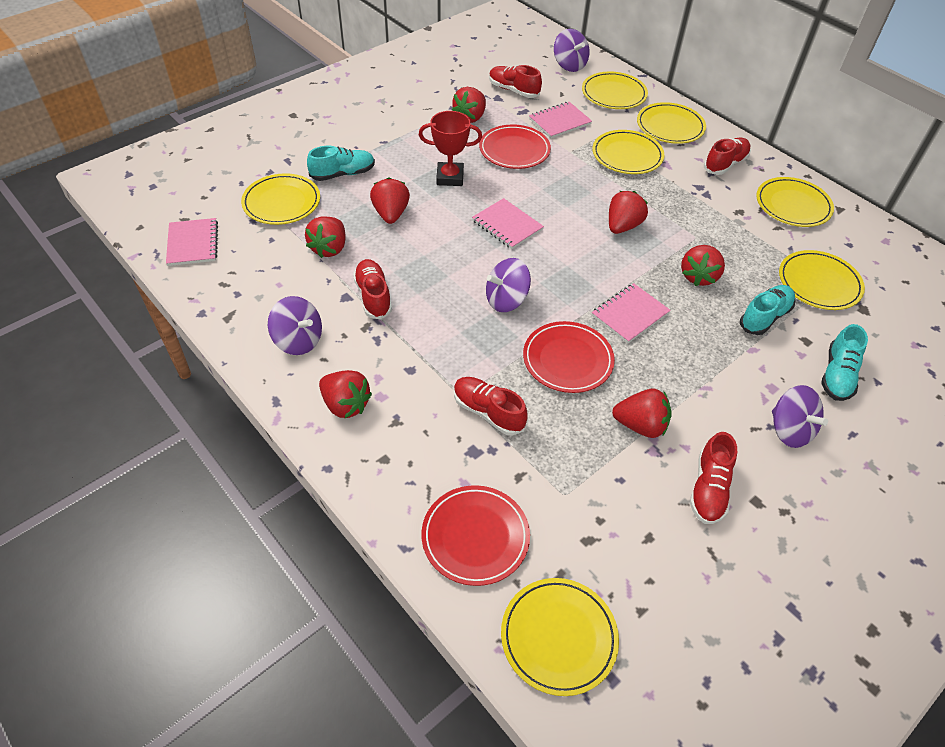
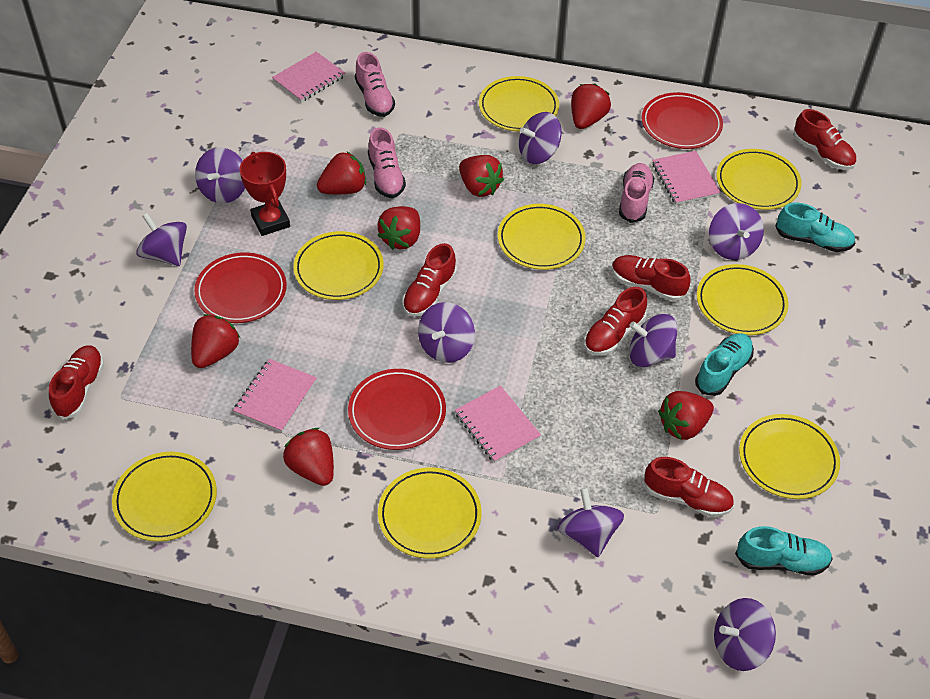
pink shoe: 0 -> 3
purple spinning top: 4 -> 8
red shoe: 5 -> 6
yellow plate: 7 -> 8

